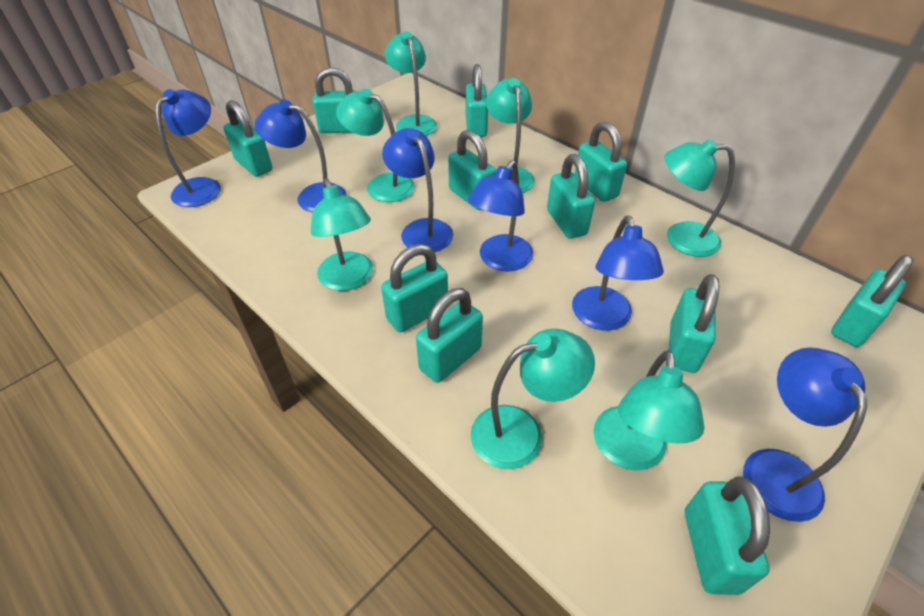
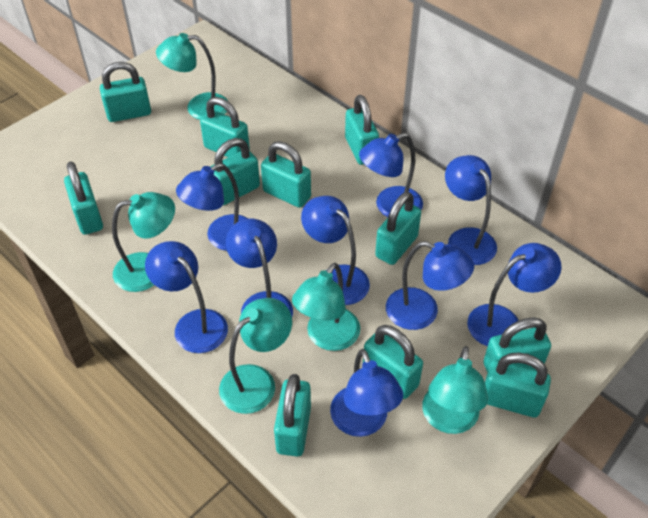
blue lamp: 6 -> 9
turquoise lamp: 7 -> 5

